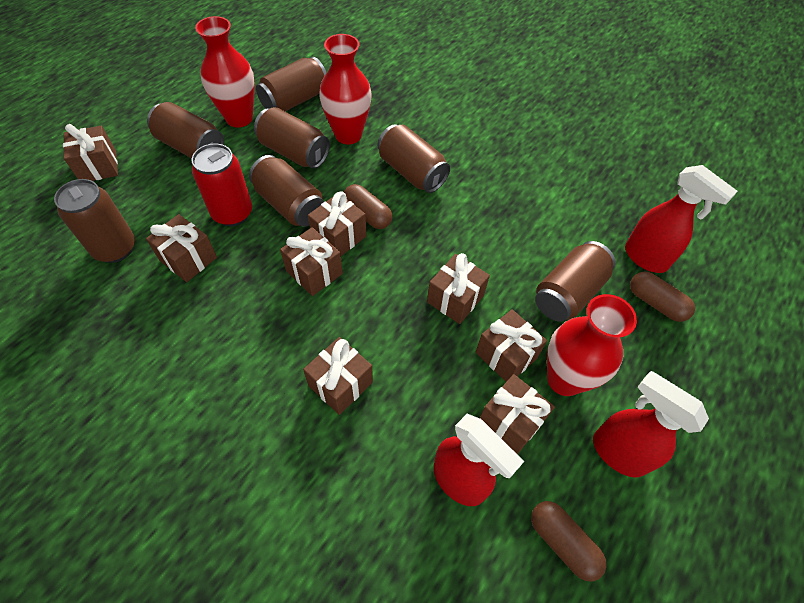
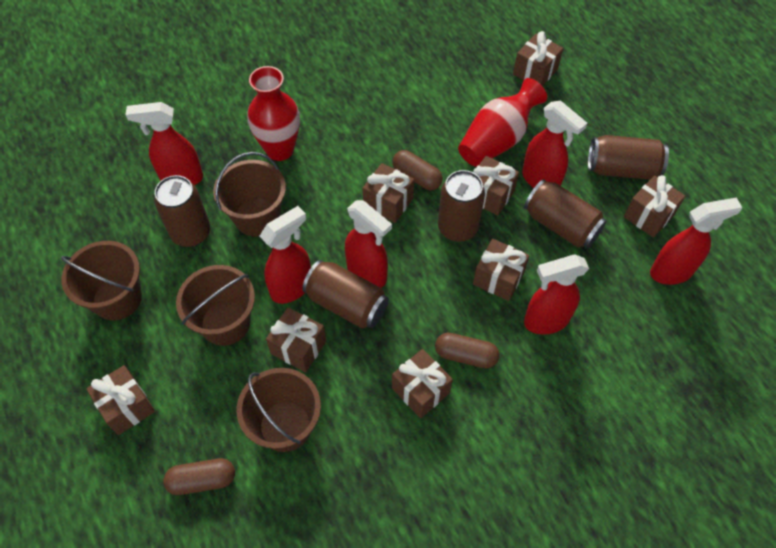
brown bucket: 0 -> 4
brown can: 7 -> 5
red can: 1 -> 0
red spray bottle: 3 -> 6
red vase: 3 -> 2

